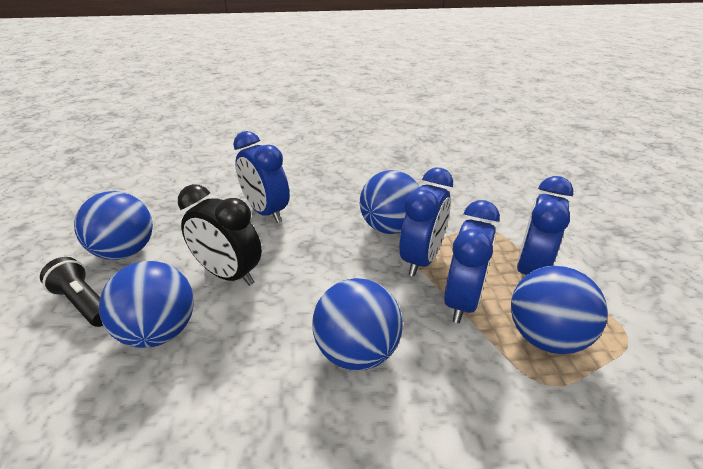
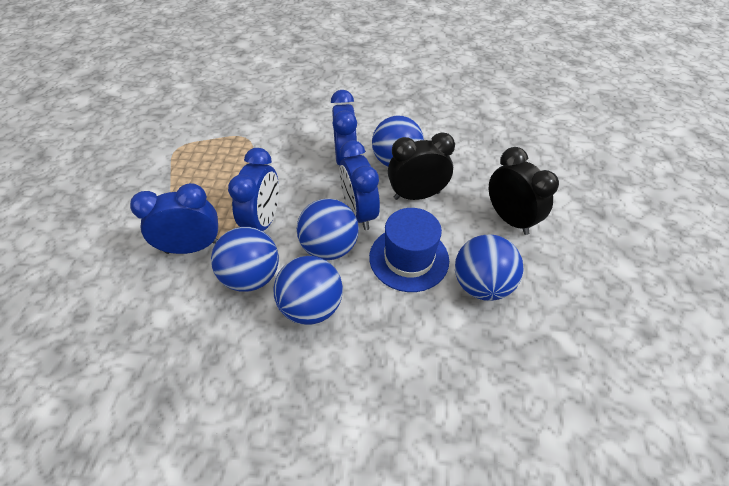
black clock: 1 -> 2
black flashlight: 1 -> 0
blue hat: 0 -> 1

